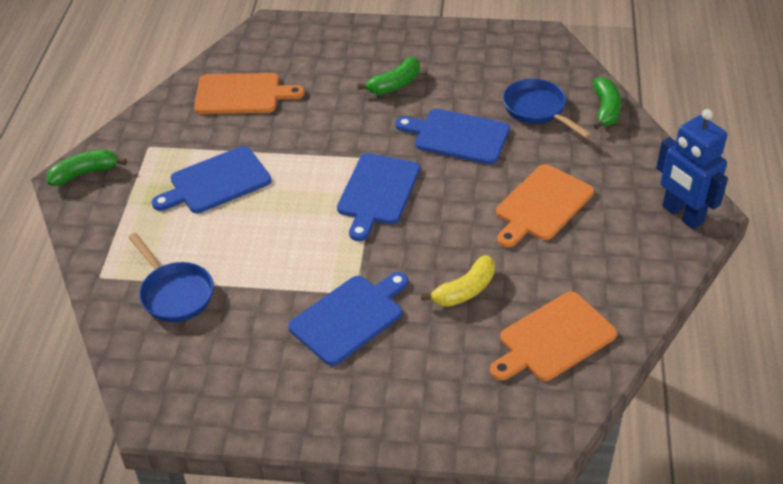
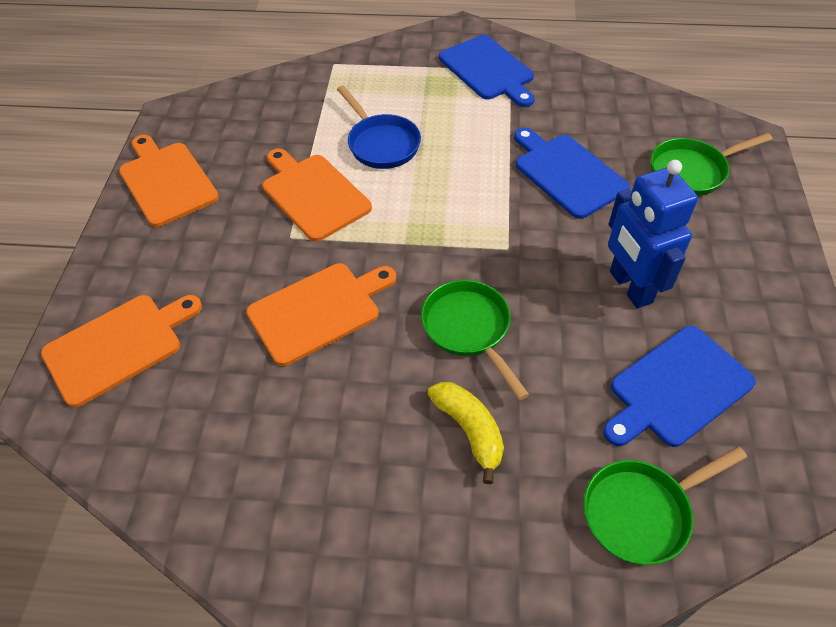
blue cutting board: 4 -> 3
blue pan: 2 -> 1
green banana: 3 -> 0
green pan: 0 -> 3
orange cutting board: 3 -> 4

